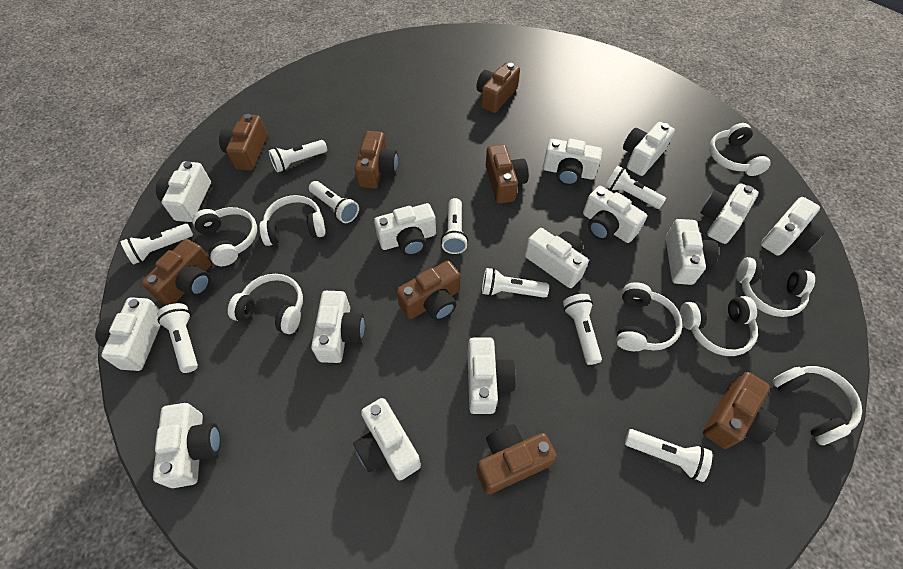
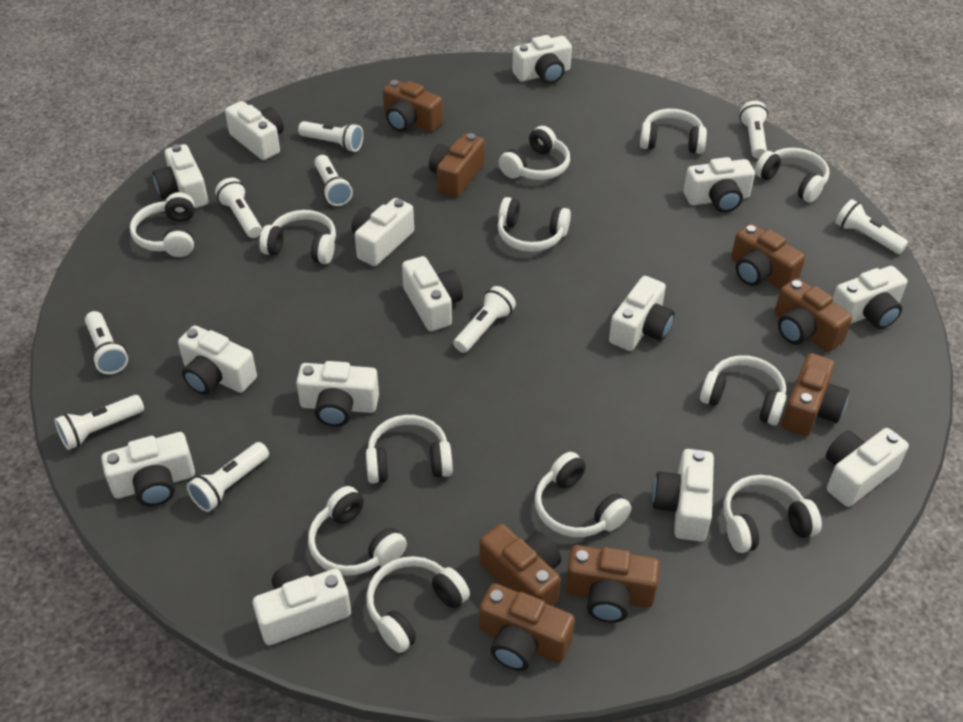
white headphones: 8 -> 12

